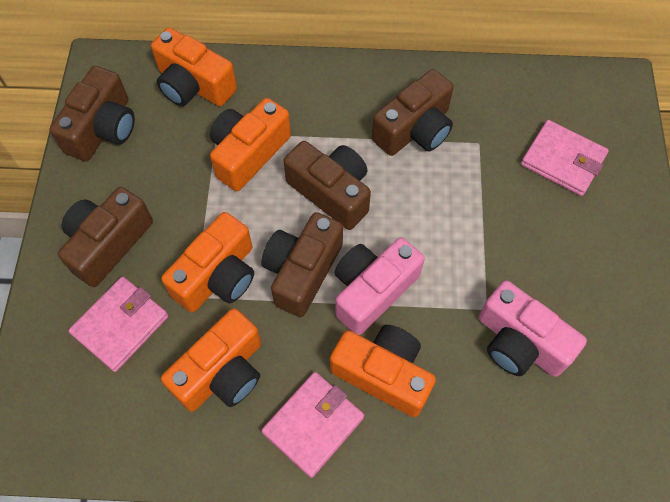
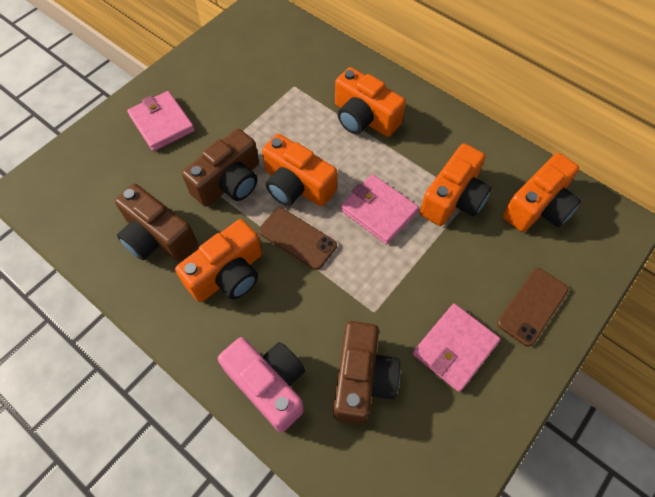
brown camera: 5 -> 3
brown phone: 0 -> 2
pink camera: 2 -> 1

